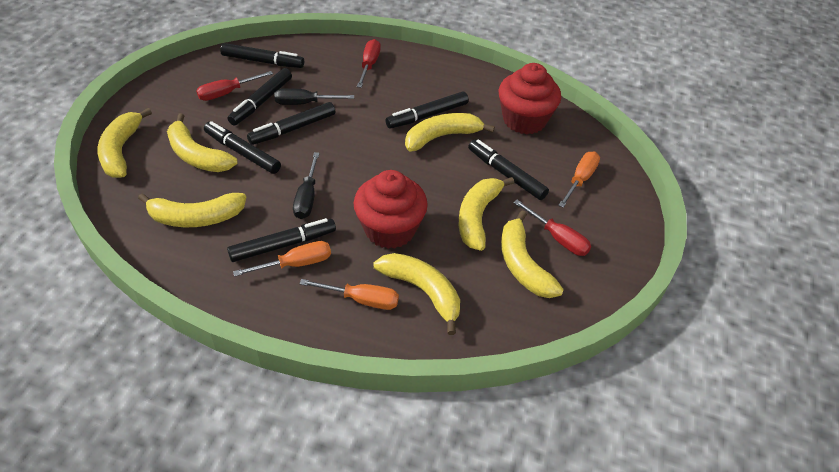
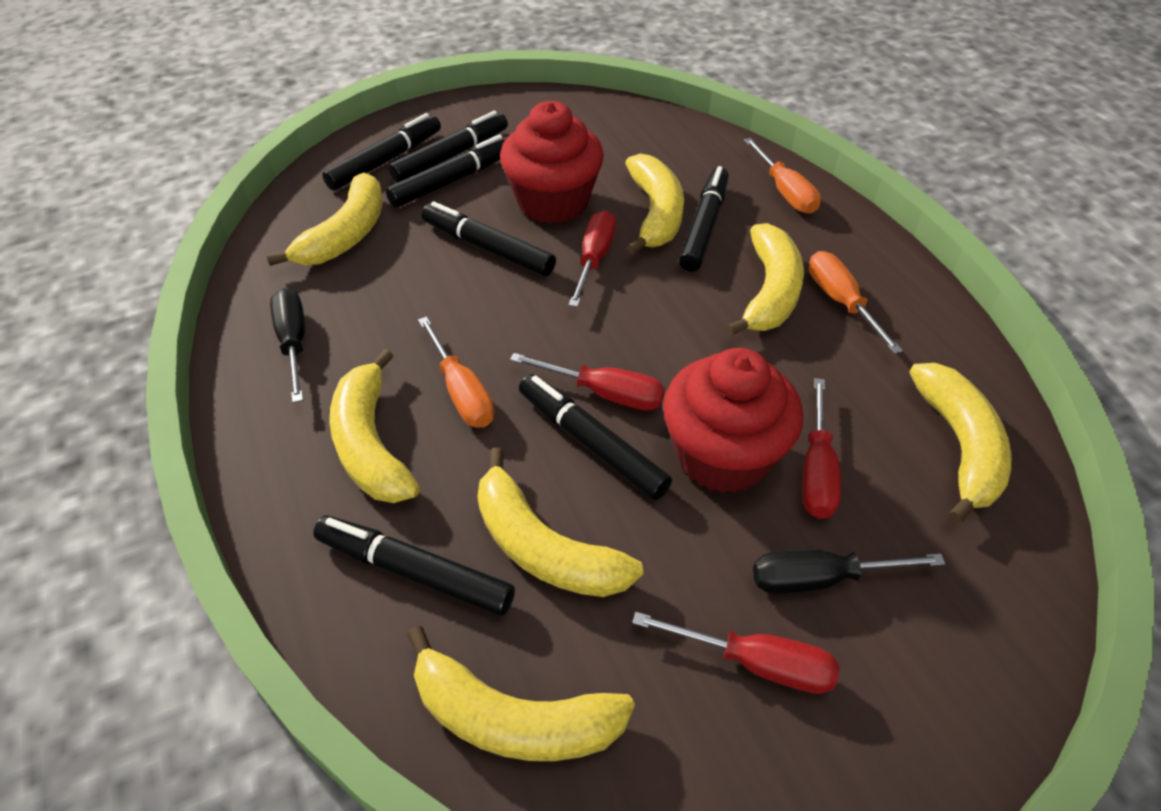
red screwdriver: 3 -> 4

